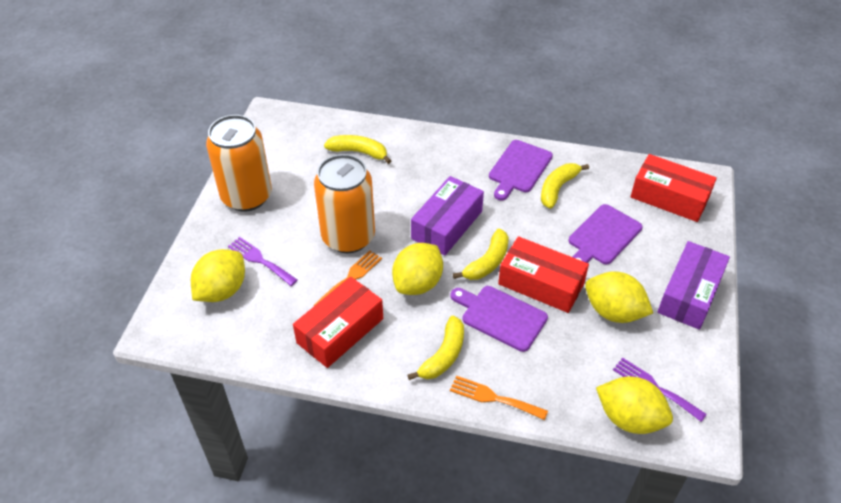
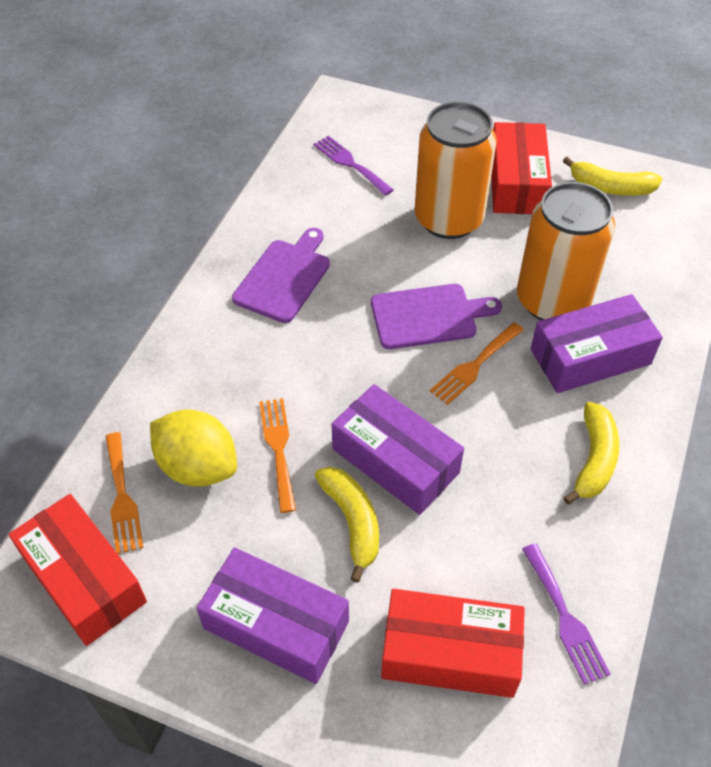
orange fork: 2 -> 3
purple box: 2 -> 3
purple cutting board: 3 -> 2
yellow banana: 4 -> 3
yellow lemon: 4 -> 1

